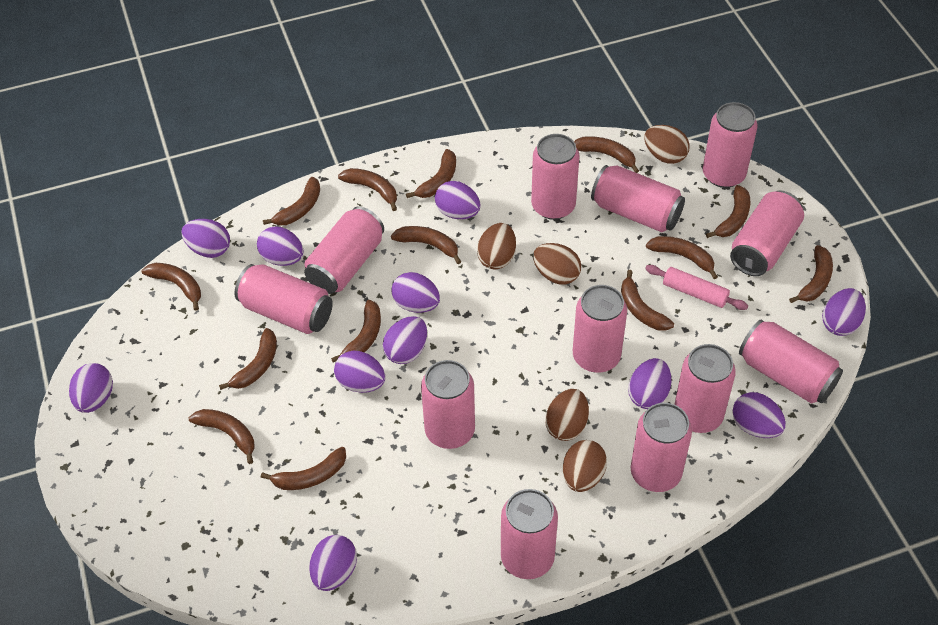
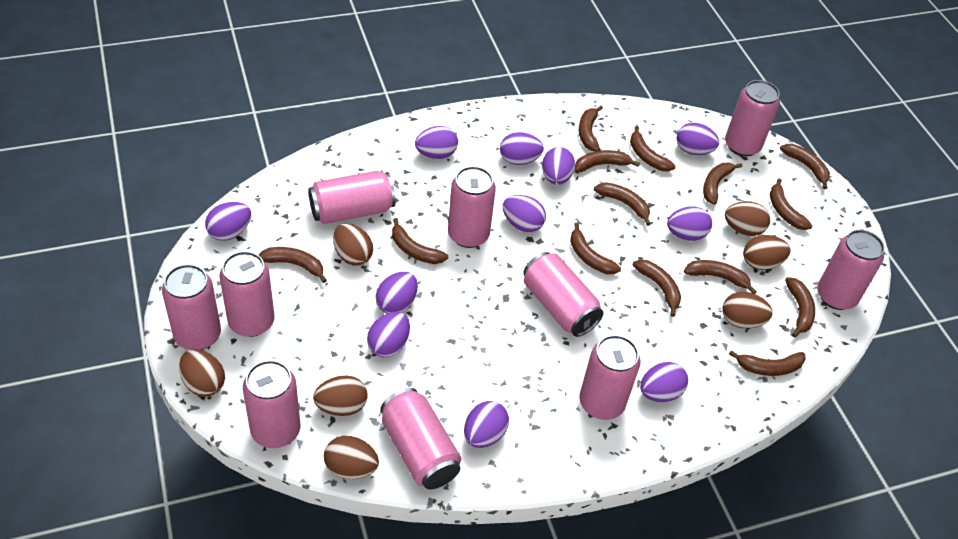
brown egg: 5 -> 7
pink can: 12 -> 10
pink rolling pin: 1 -> 0

